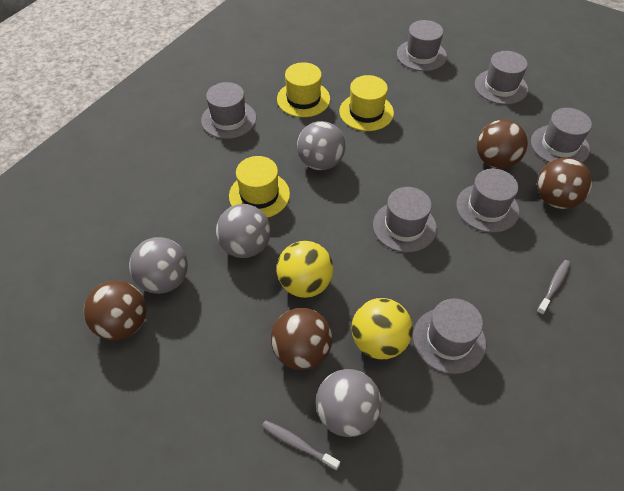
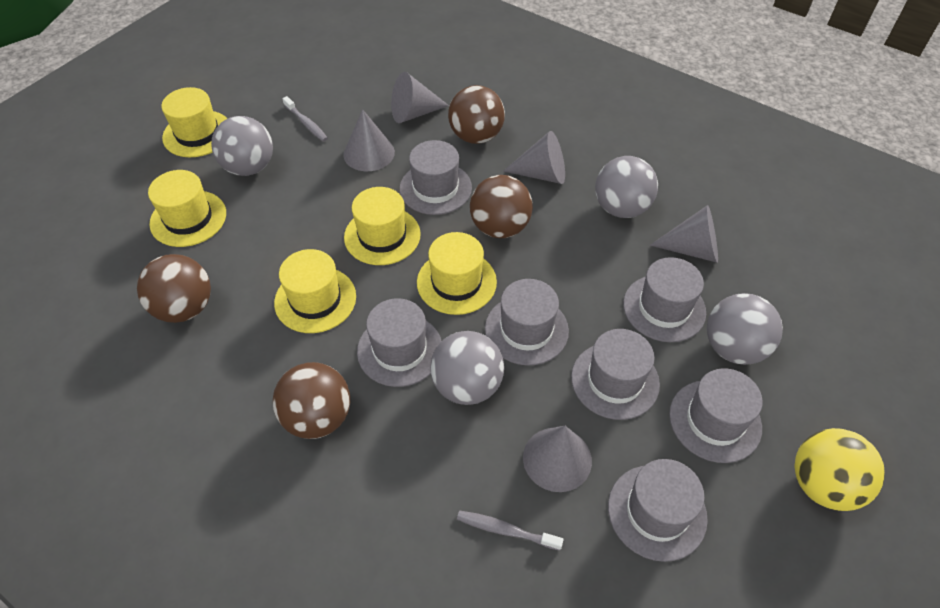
grey cone: 0 -> 5
yellow ball: 2 -> 1
yellow hat: 3 -> 5

